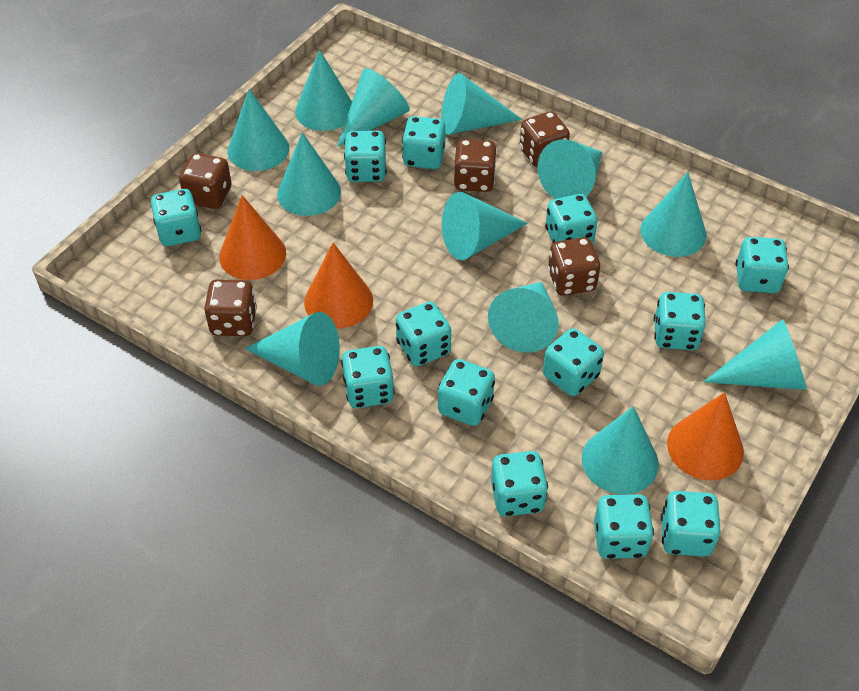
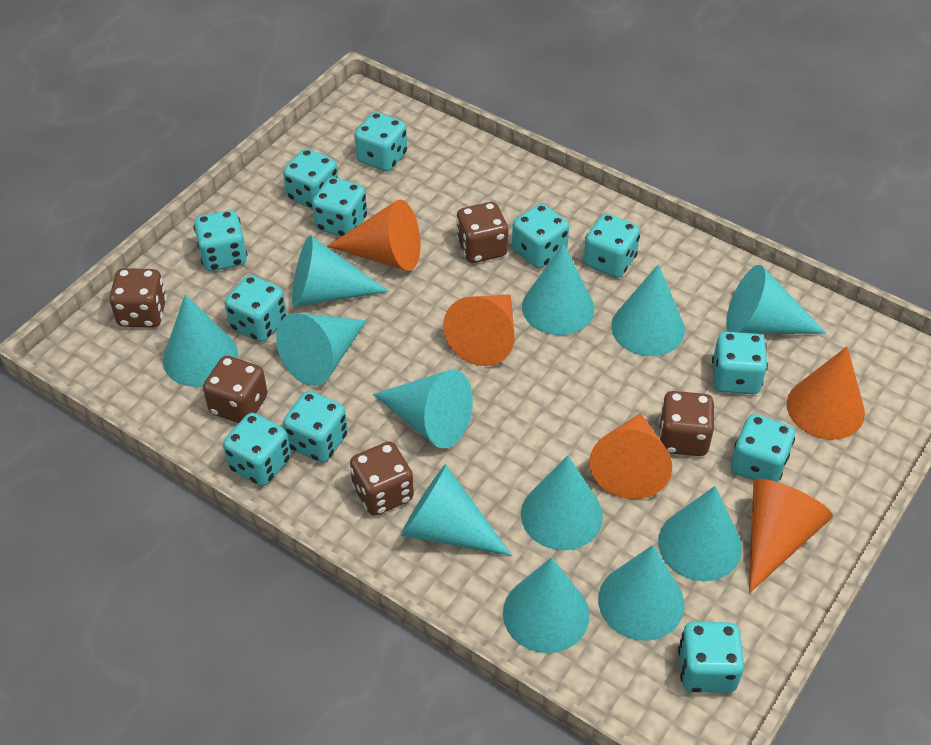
orange cone: 3 -> 5
turquoise dice: 13 -> 12

